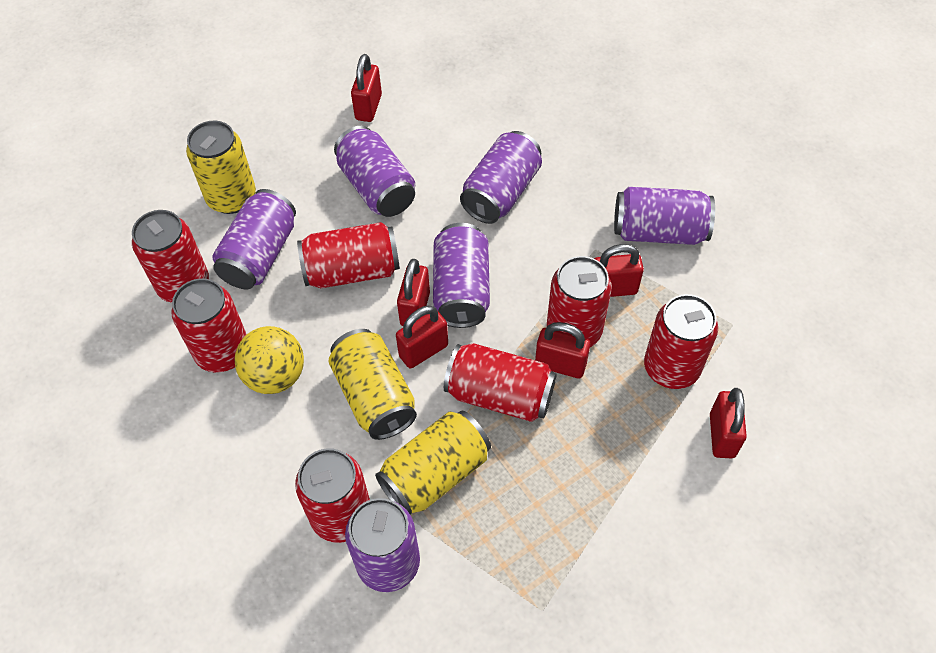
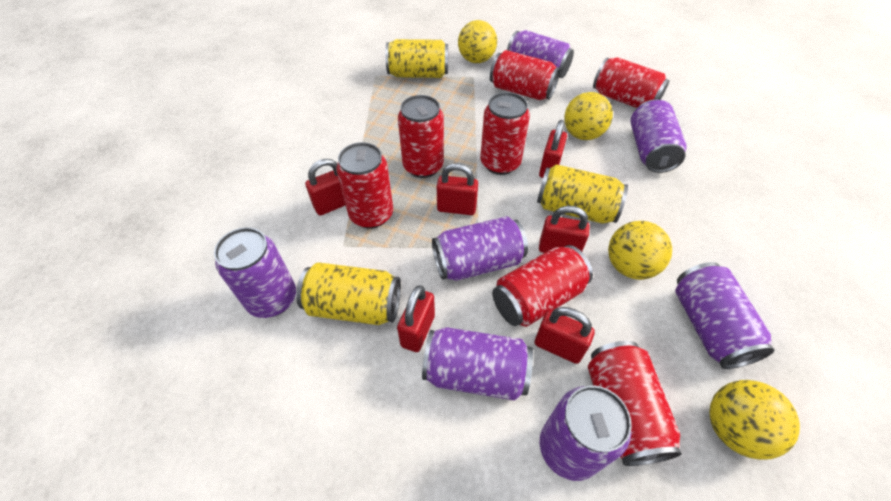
purple can: 6 -> 7
yellow ball: 1 -> 4

